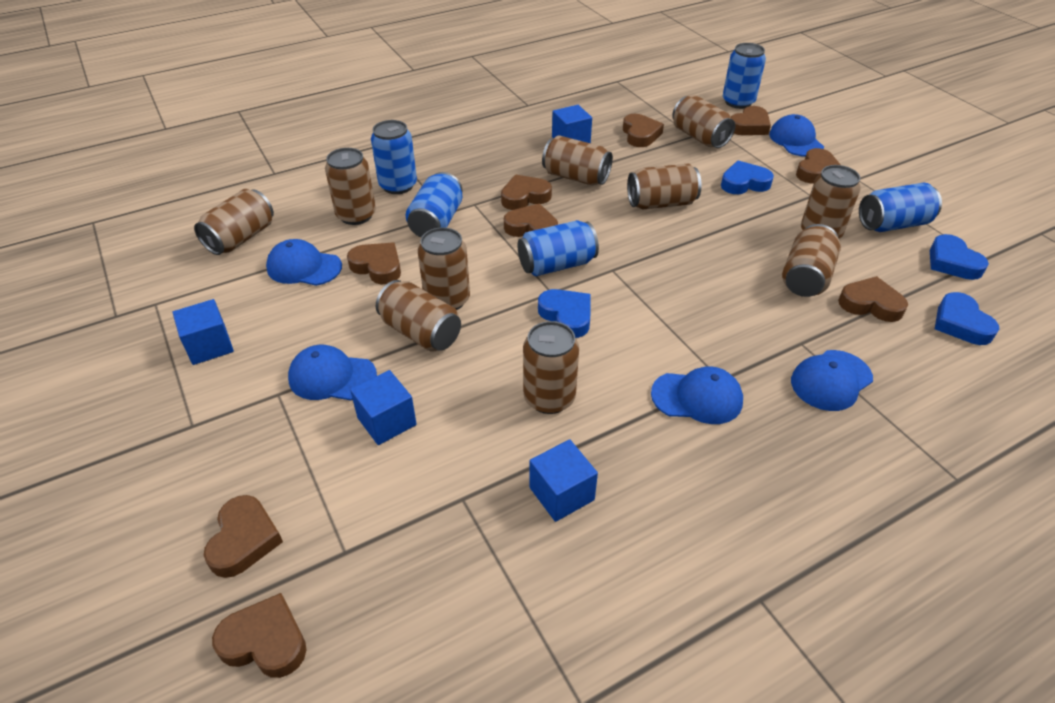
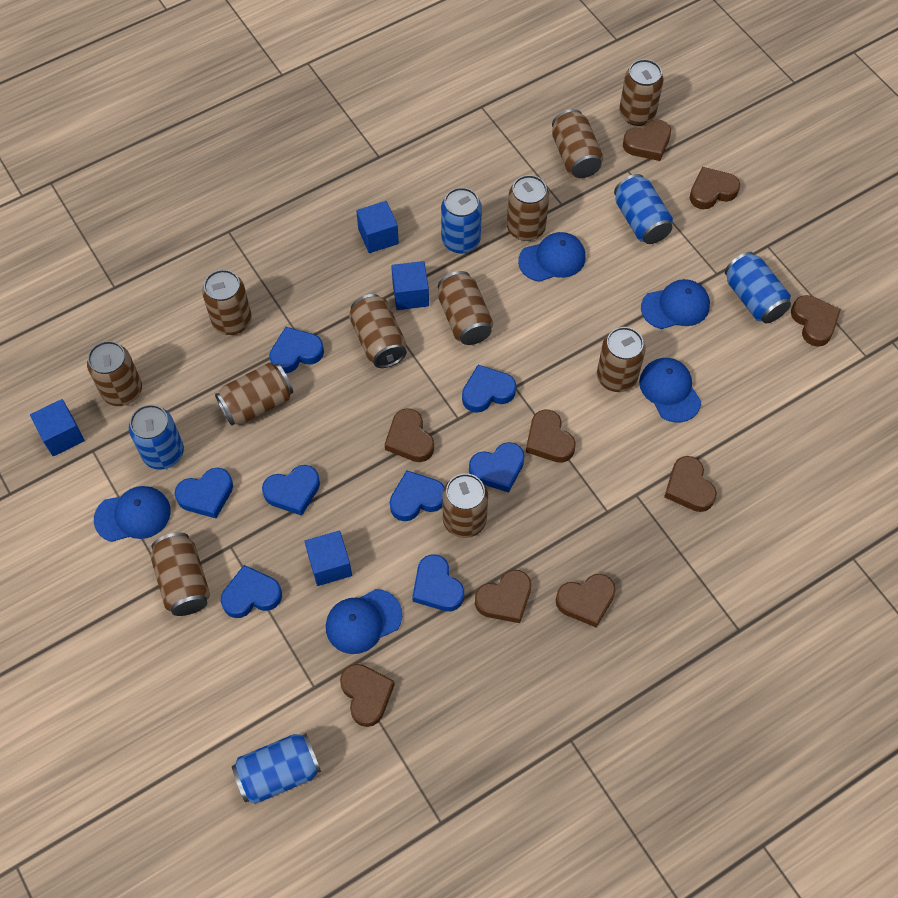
blue heart: 4 -> 8
brown can: 10 -> 11

